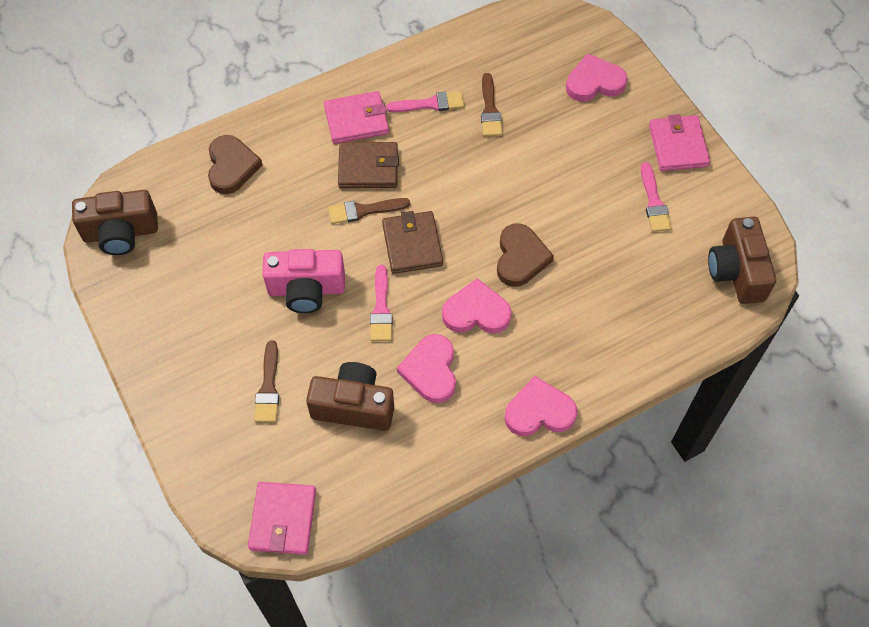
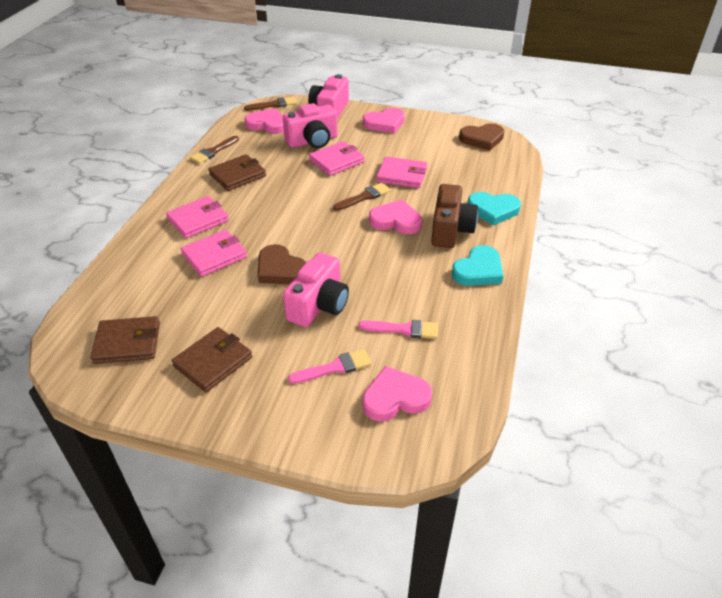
brown camera: 3 -> 1
brown wallet: 2 -> 3
pink brush: 3 -> 2
pink camera: 1 -> 3
pink wallet: 3 -> 4
turquoise heart: 0 -> 2

